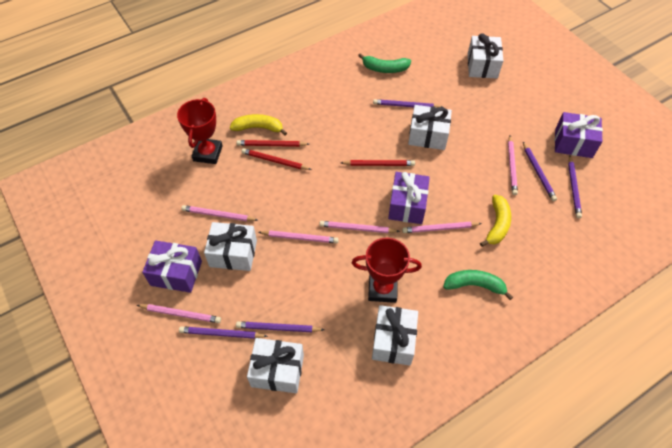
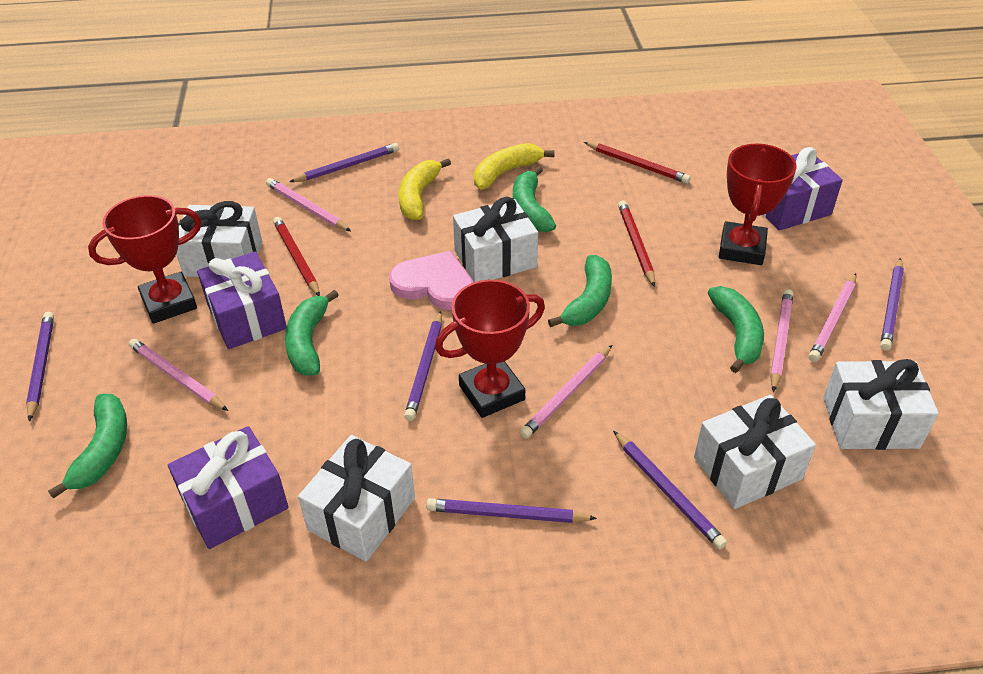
green banana: 2 -> 5
pink heart: 0 -> 1
pink pencil: 6 -> 5
purple pencil: 5 -> 6
red trophy: 2 -> 3

